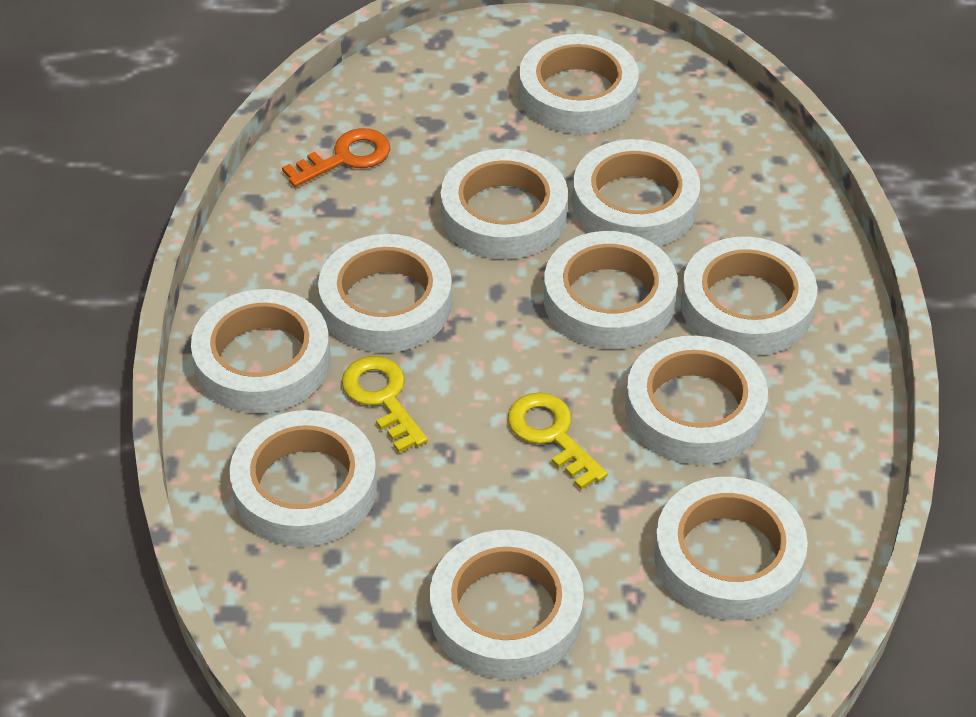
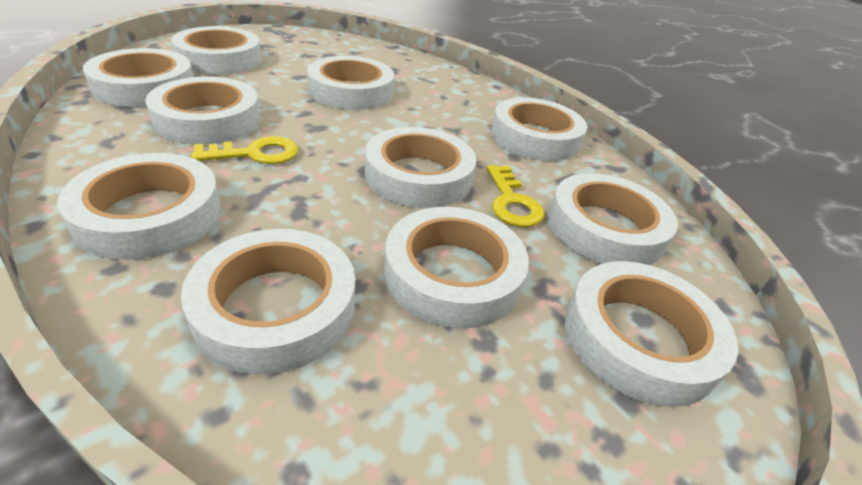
orange key: 1 -> 0

